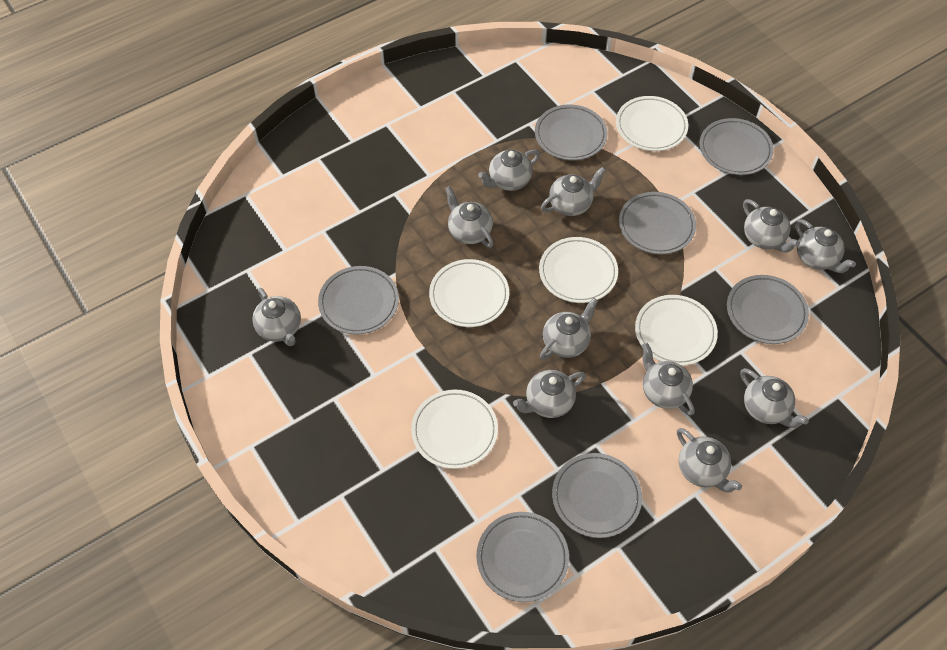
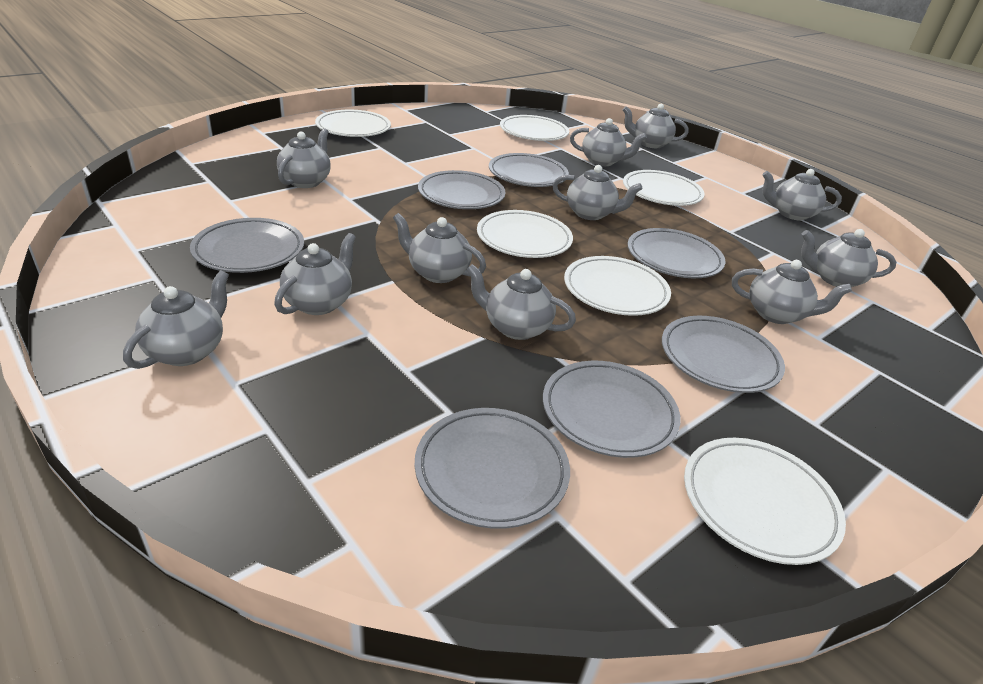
white plate: 5 -> 6

